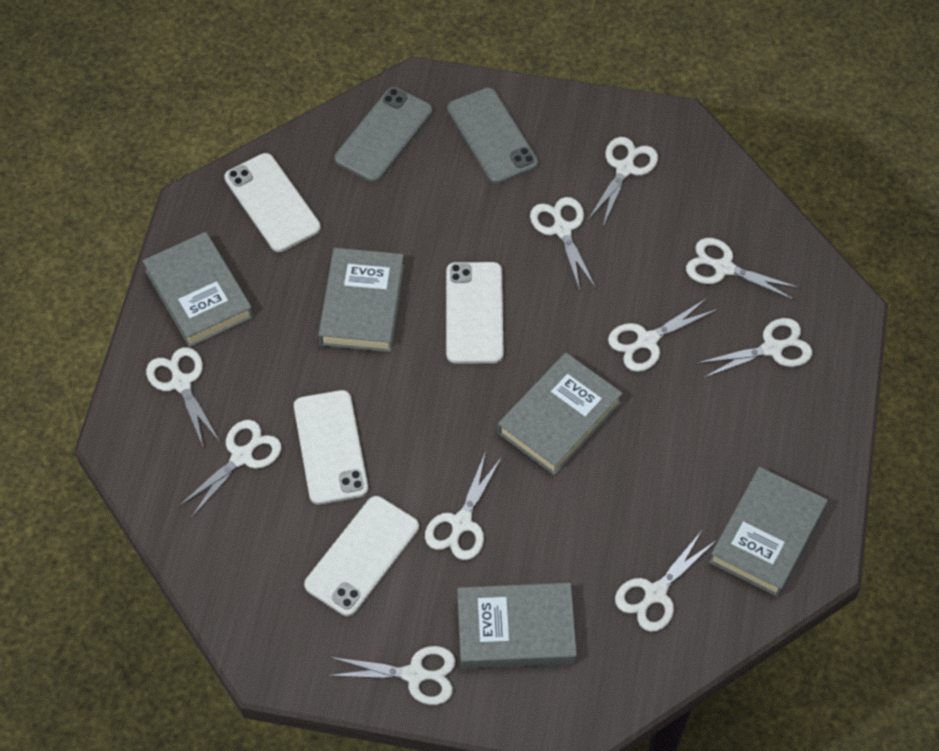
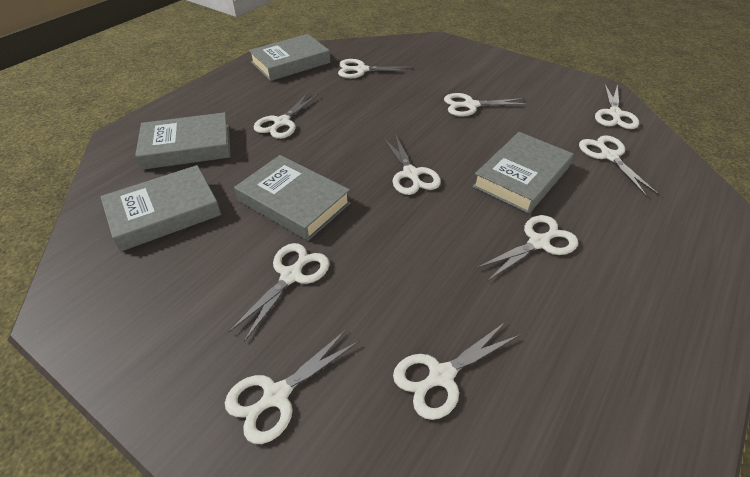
grey phone: 2 -> 0
white phone: 4 -> 0

